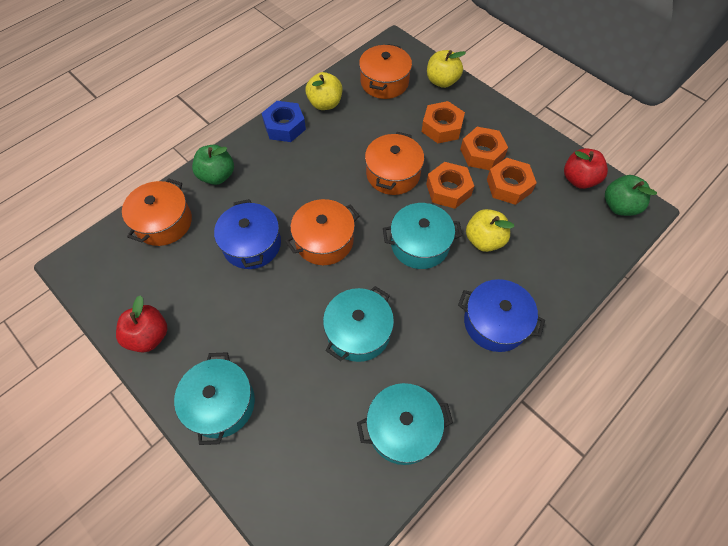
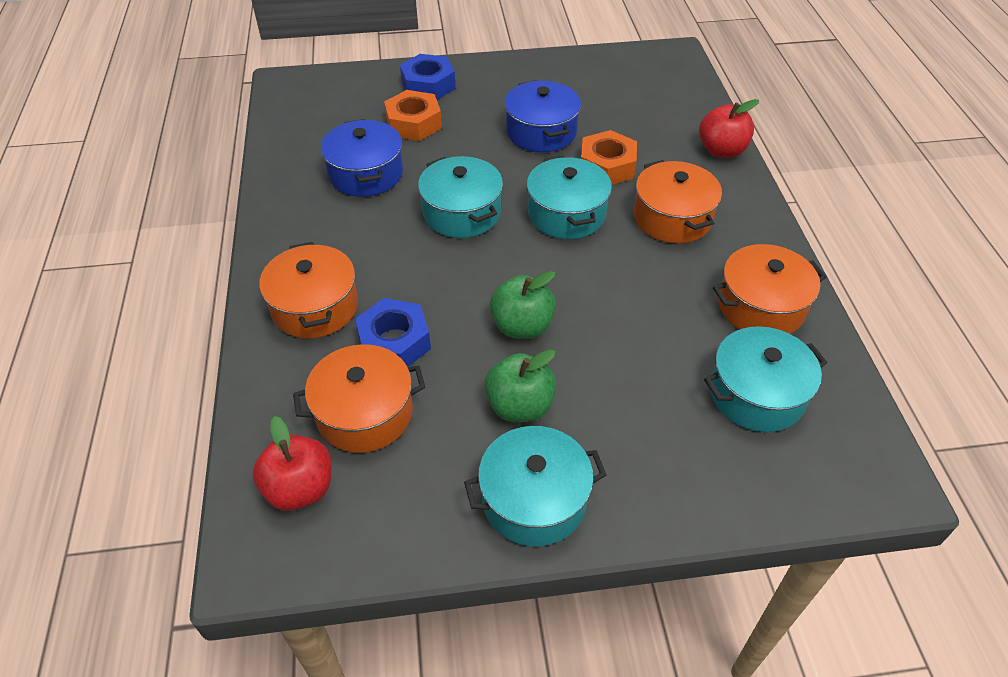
blue nut: 1 -> 2
orange nut: 4 -> 2
yellow apple: 3 -> 0

